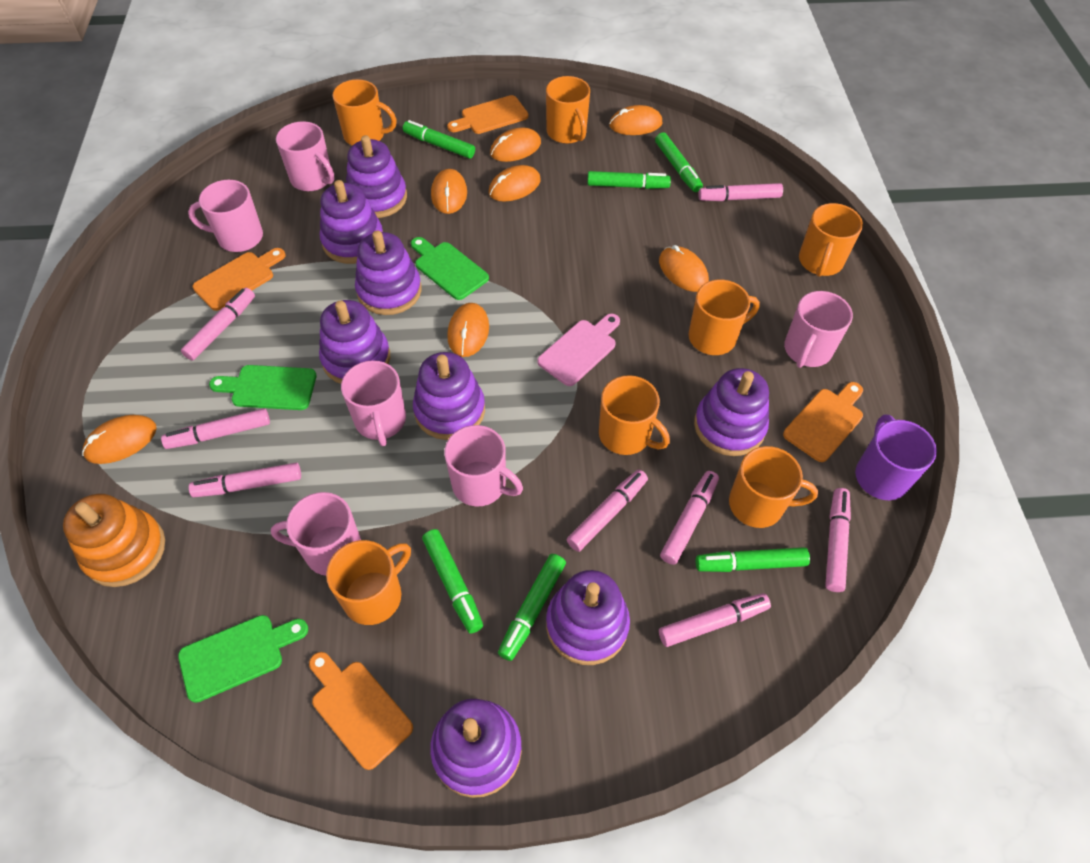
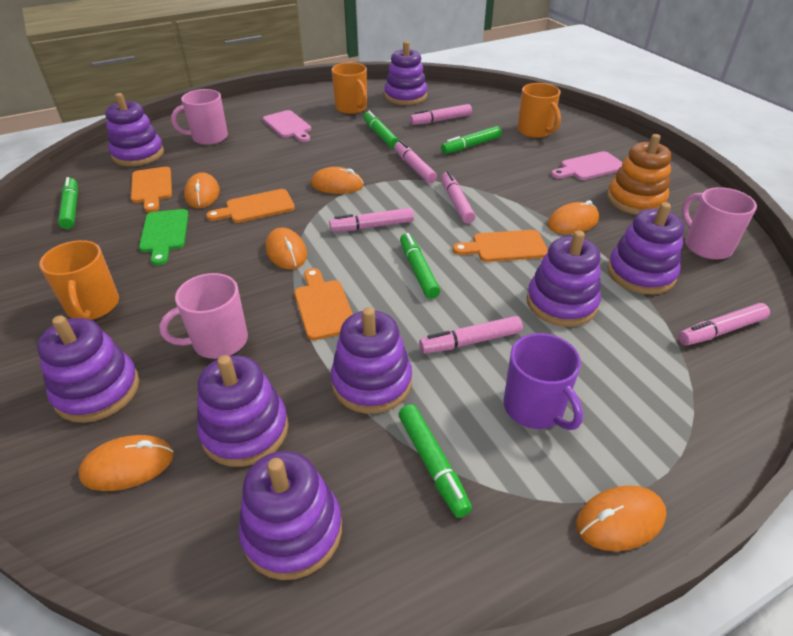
green cutting board: 3 -> 1
green marker: 6 -> 5
orange mouse: 7 -> 6
orange mug: 7 -> 3
pink cutting board: 1 -> 2
pink marker: 8 -> 6
pink mug: 6 -> 3

